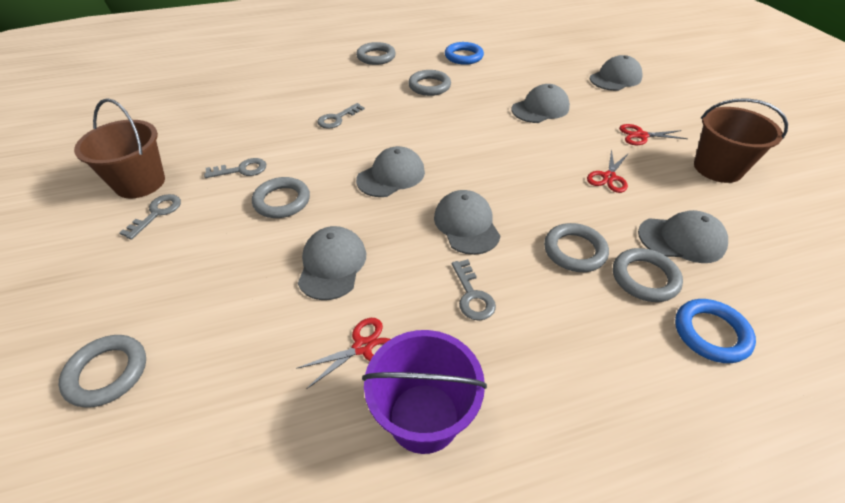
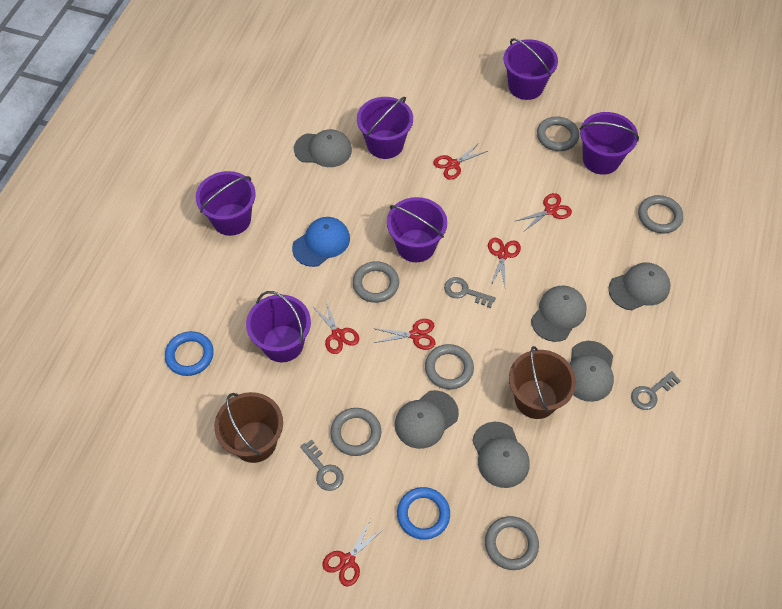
blue cap: 0 -> 1
grey key: 4 -> 3
purple bucket: 1 -> 6
red scissors: 3 -> 6

